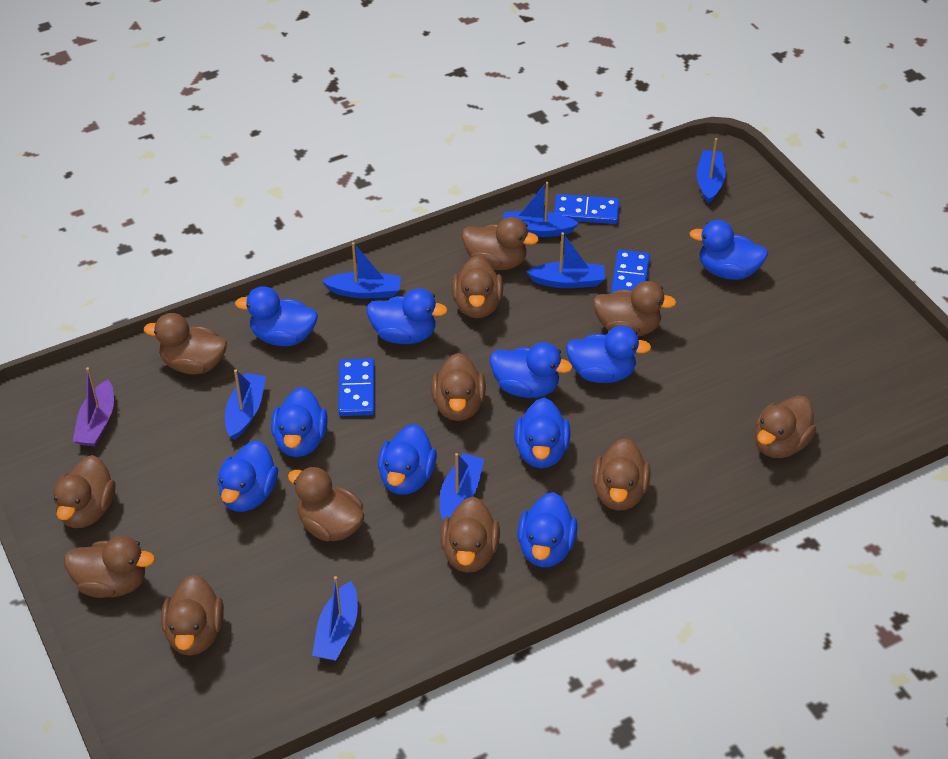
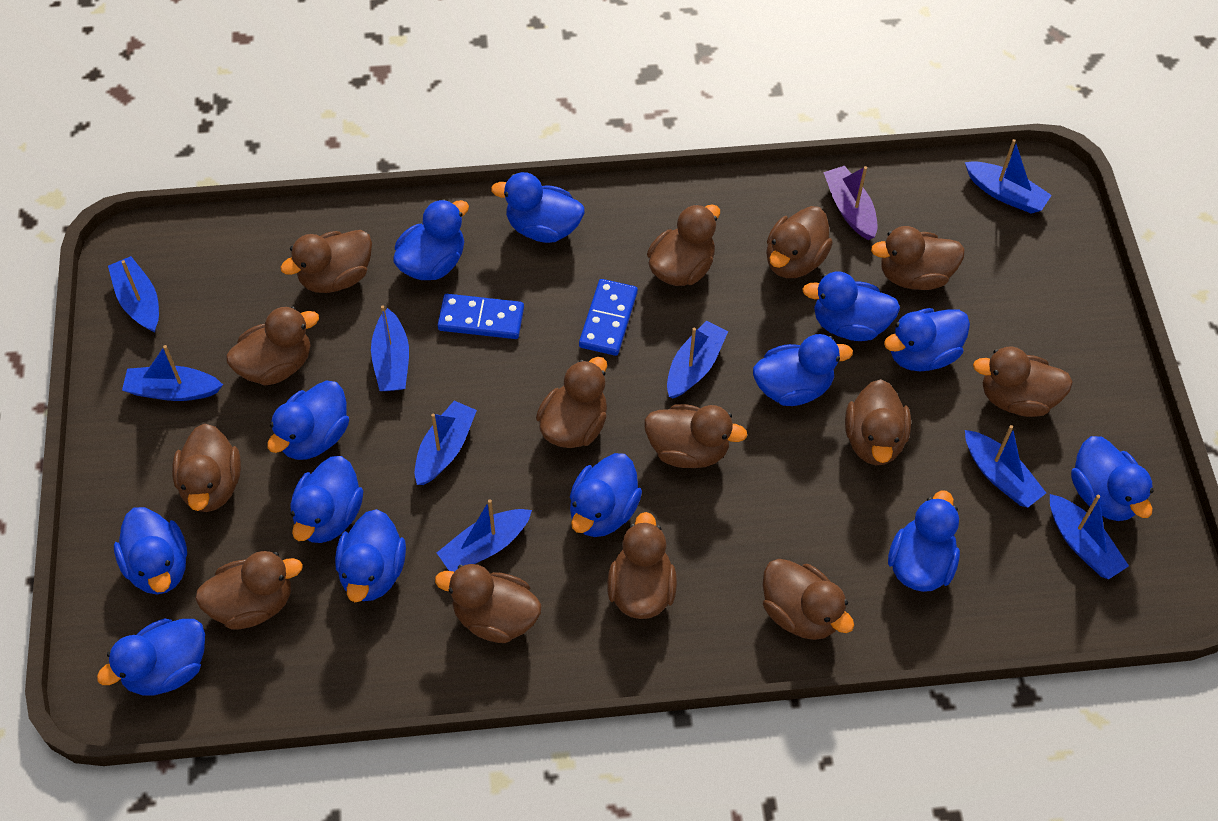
blue boat: 7 -> 9
blue domino: 3 -> 2
blue duck: 10 -> 13
brown duck: 12 -> 14

